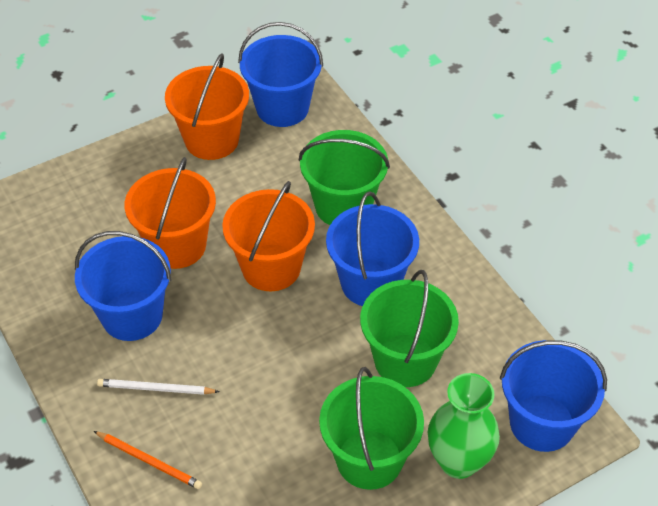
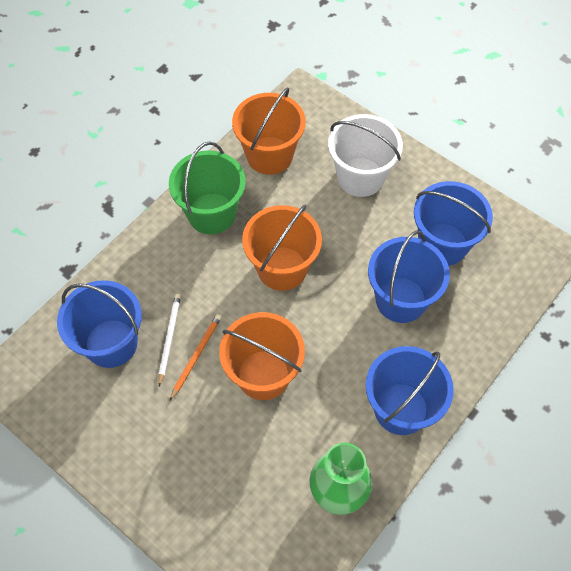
green bucket: 3 -> 1
white bucket: 0 -> 1

